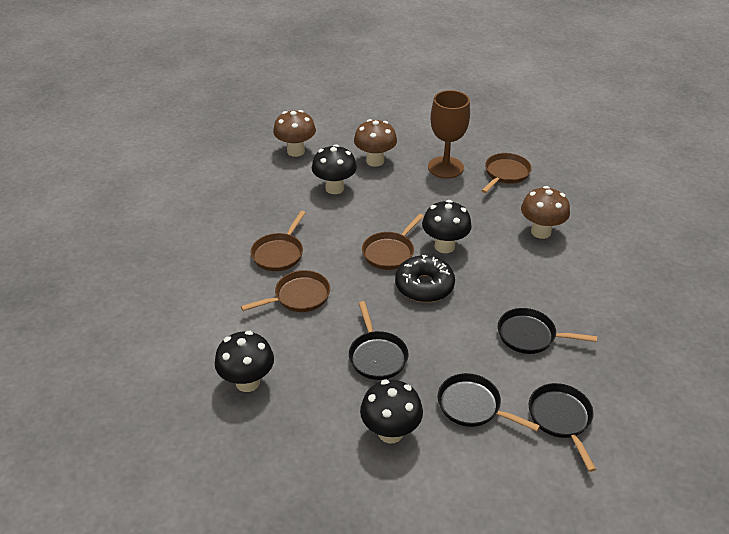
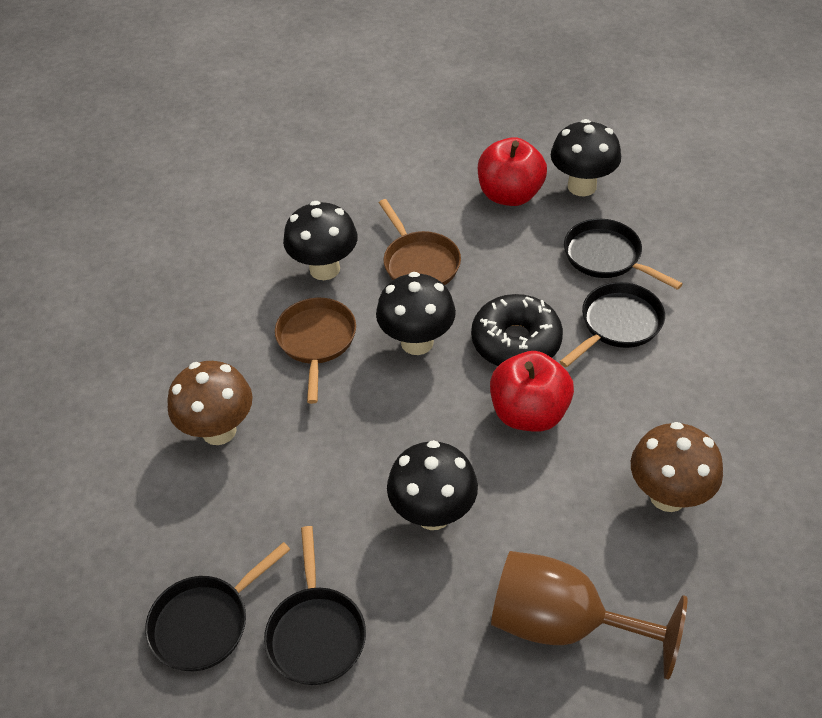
brown mushroom: 3 -> 2
brown pan: 4 -> 2
red apple: 0 -> 2

